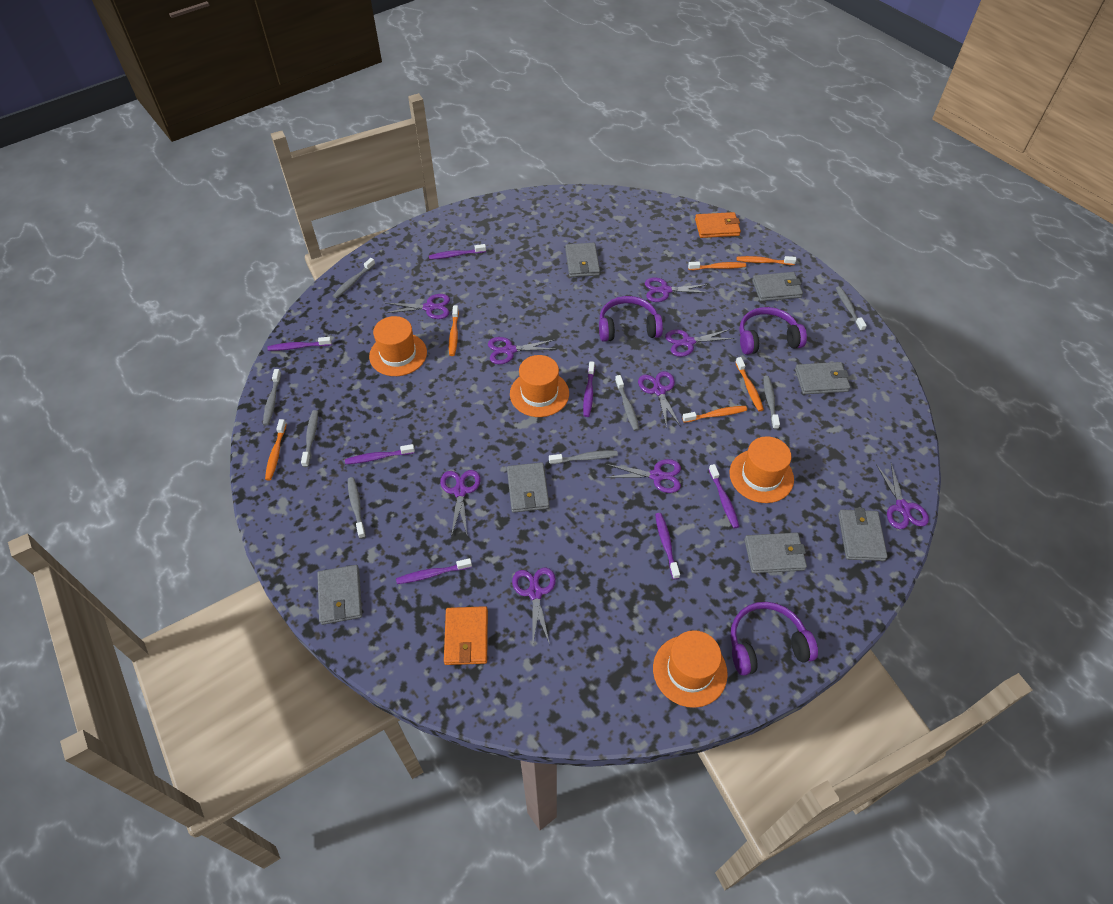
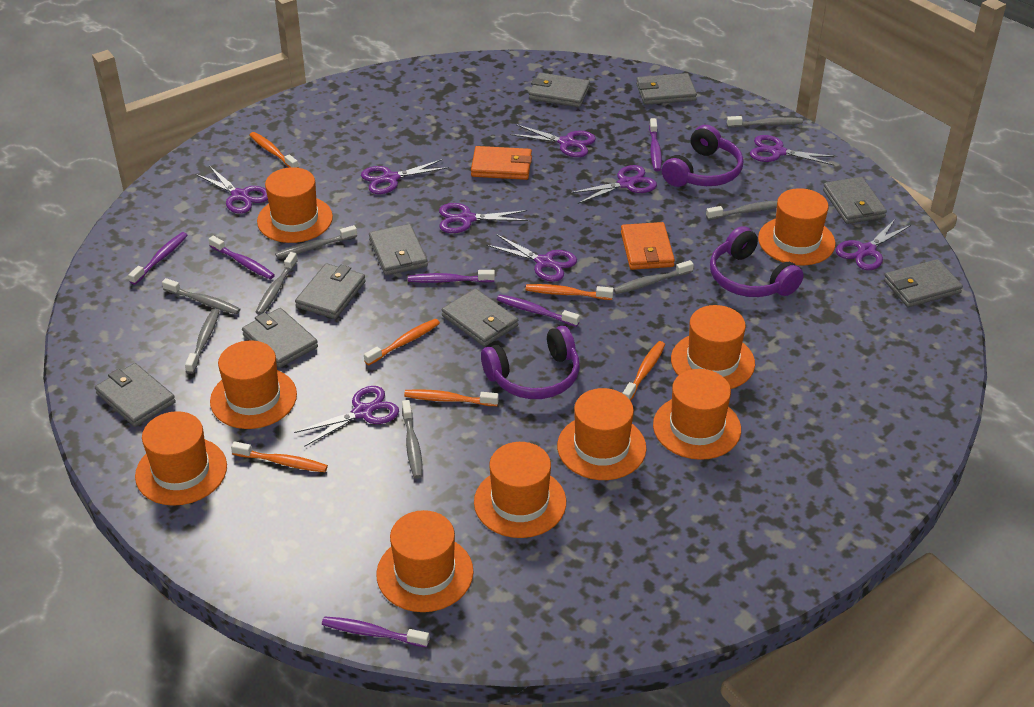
grey wallet: 7 -> 9
orange hat: 4 -> 9
purple toothbrush: 7 -> 6

